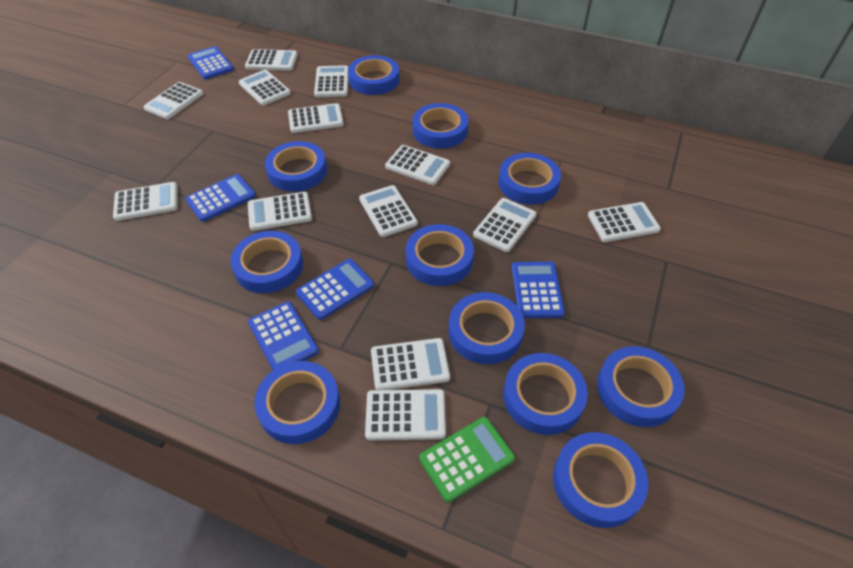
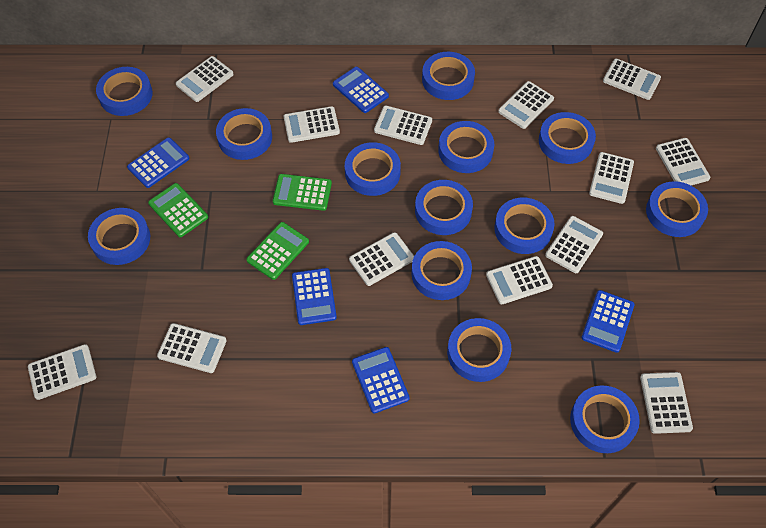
blue tape: 11 -> 13
green calculator: 1 -> 3

